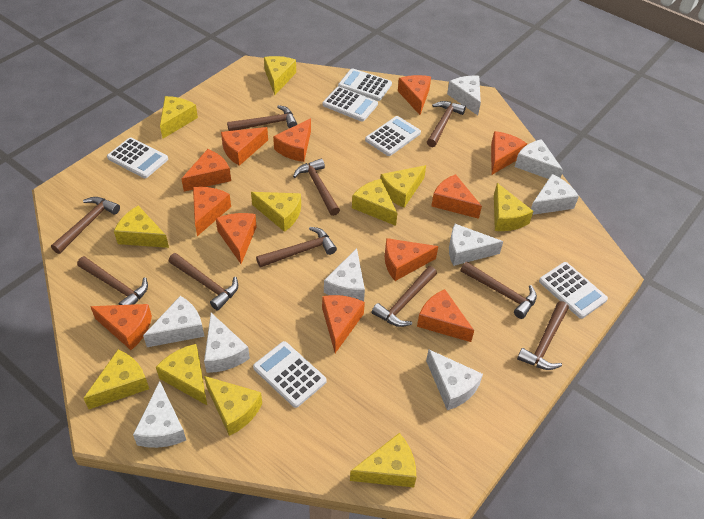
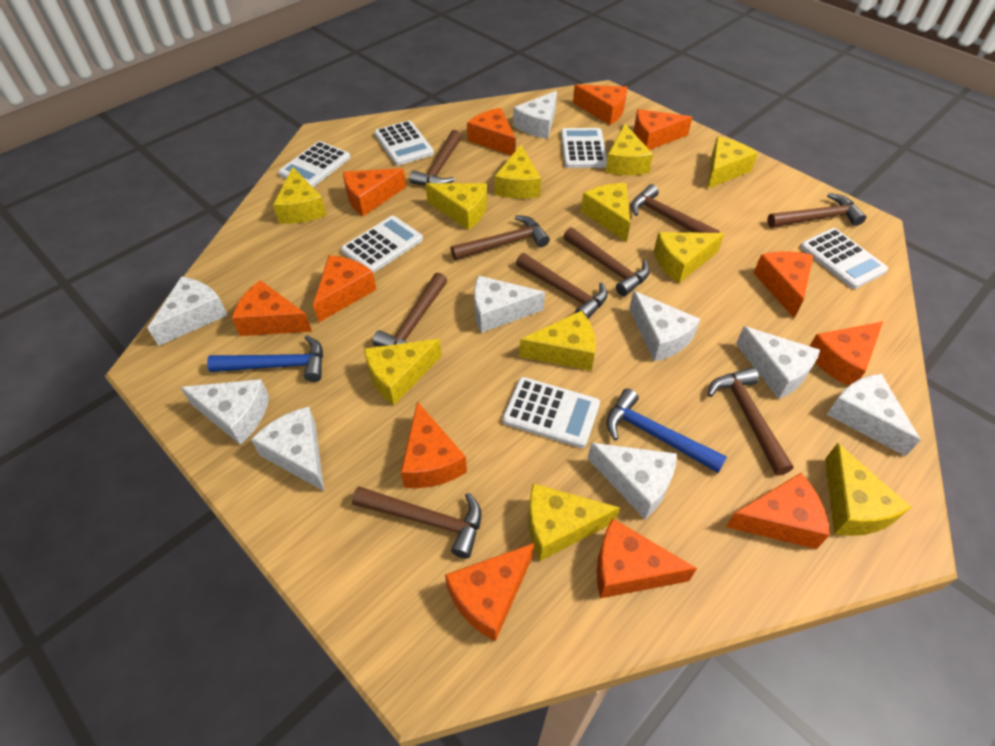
blue hammer: 0 -> 2
brown hammer: 10 -> 9

